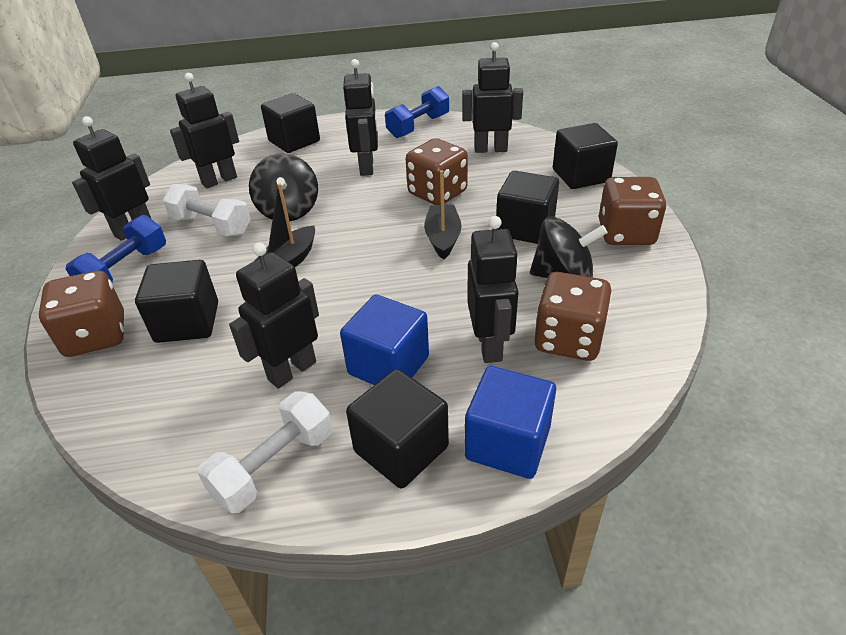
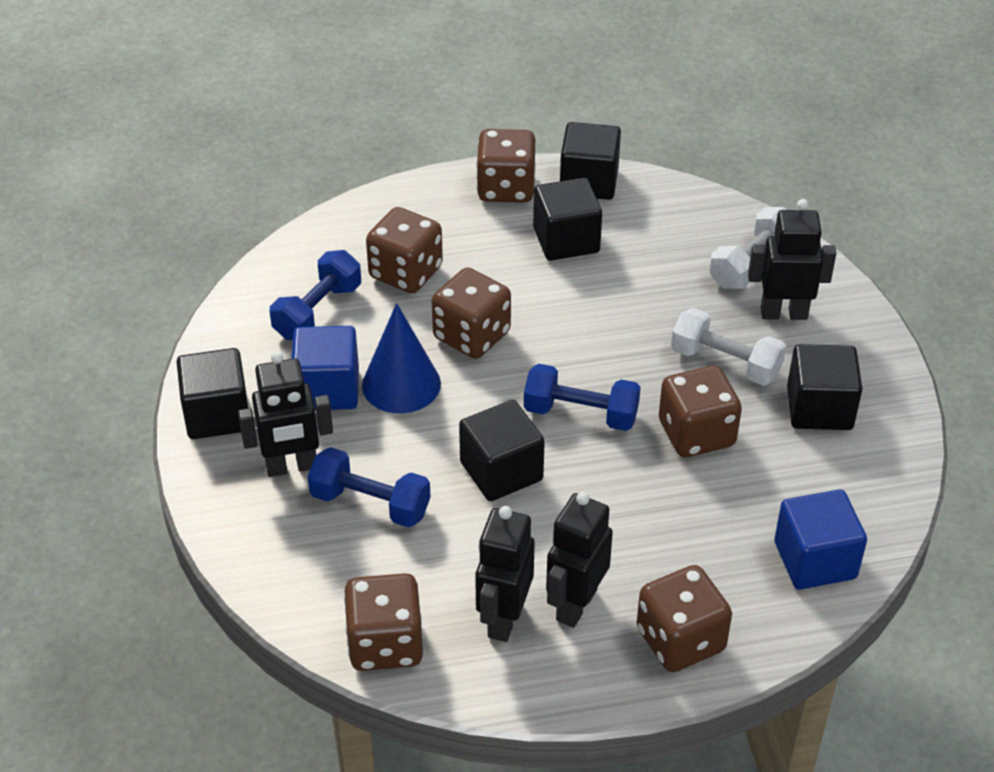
black boat: 2 -> 0
black robot: 6 -> 4
black spinning top: 2 -> 0
blue cone: 0 -> 1
blue dumbbell: 2 -> 3
brown dice: 4 -> 6

